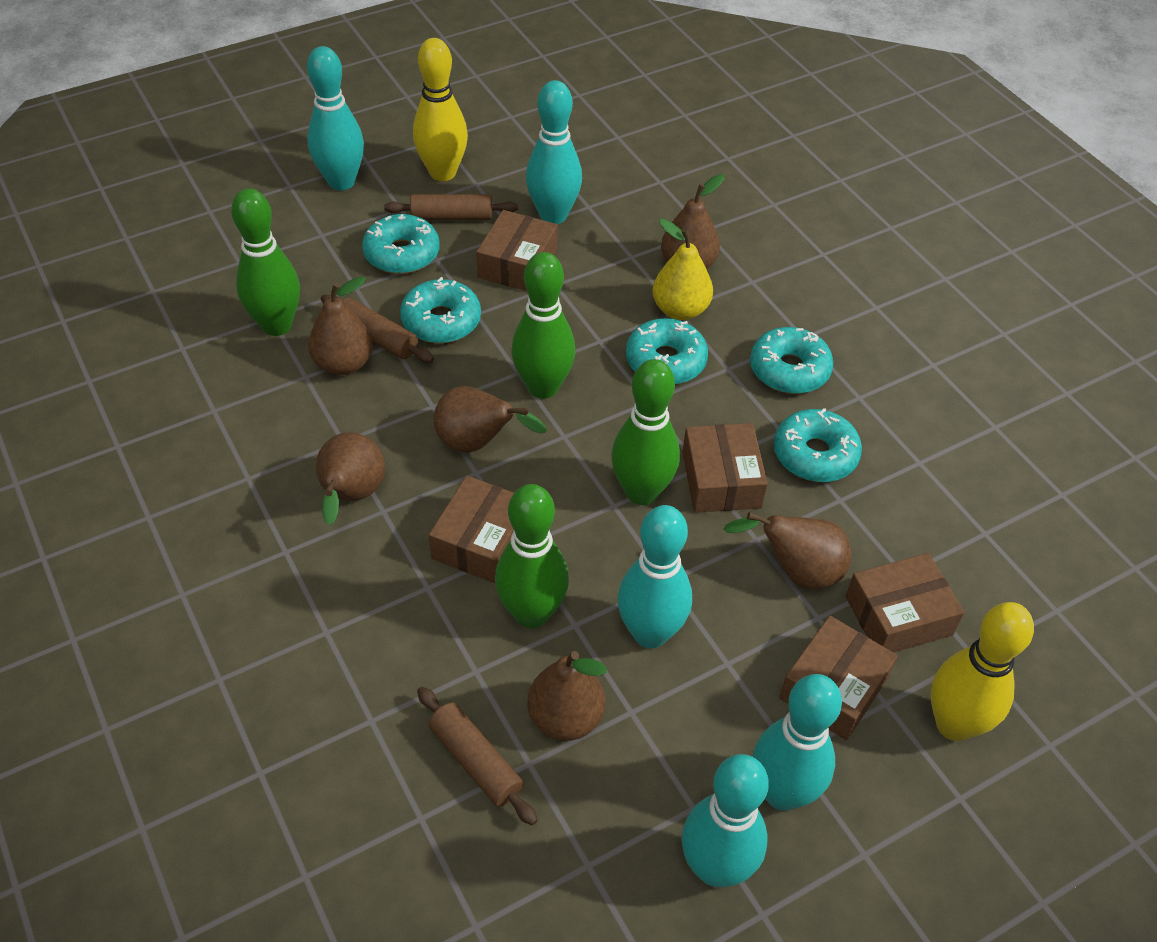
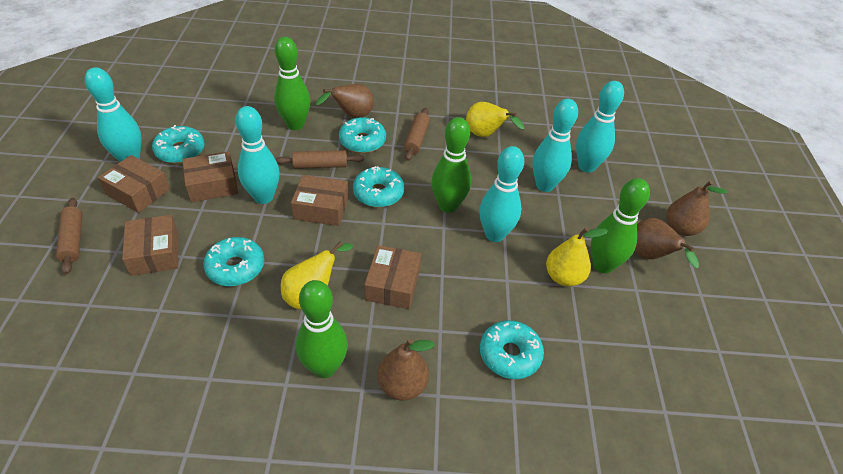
brown pear: 6 -> 4
yellow bowling pin: 2 -> 0
yellow pear: 1 -> 3

